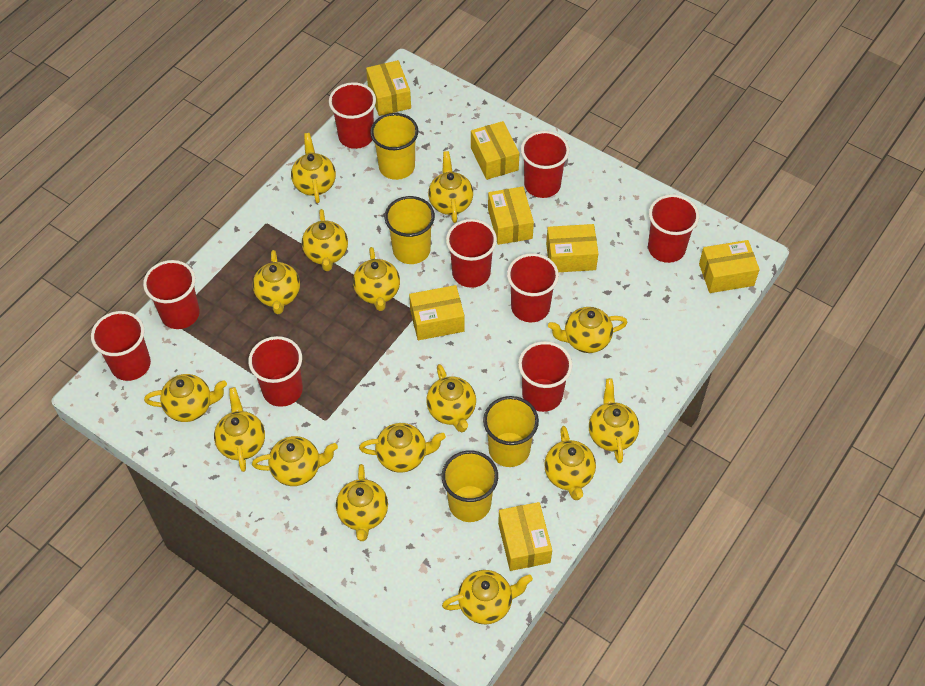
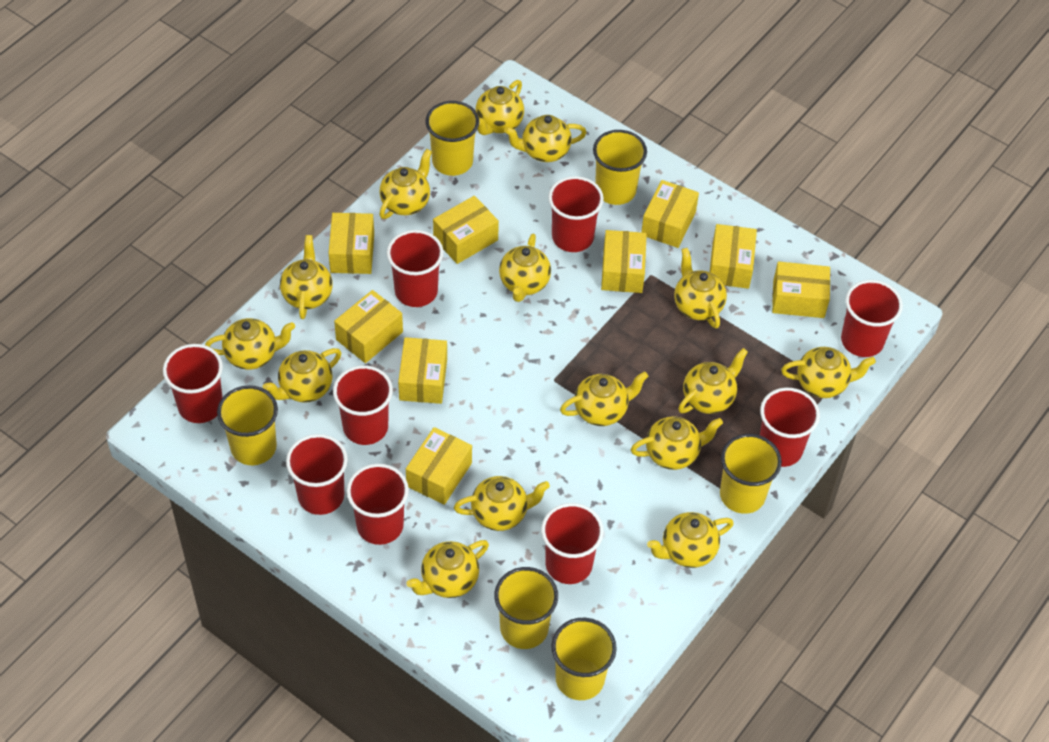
yellow box: 7 -> 9
yellow cup: 4 -> 6

